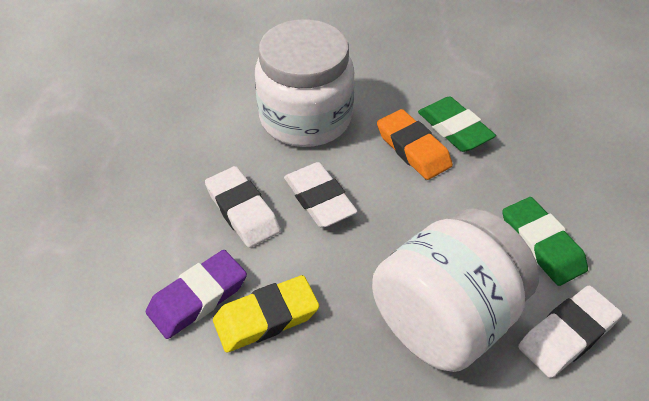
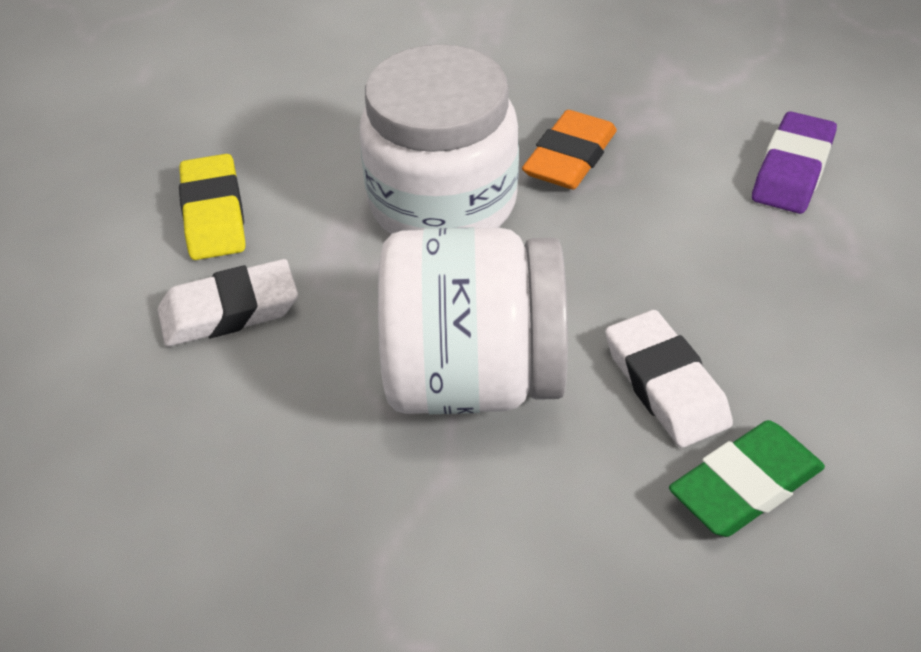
green eraser: 2 -> 1
white eraser: 3 -> 2

